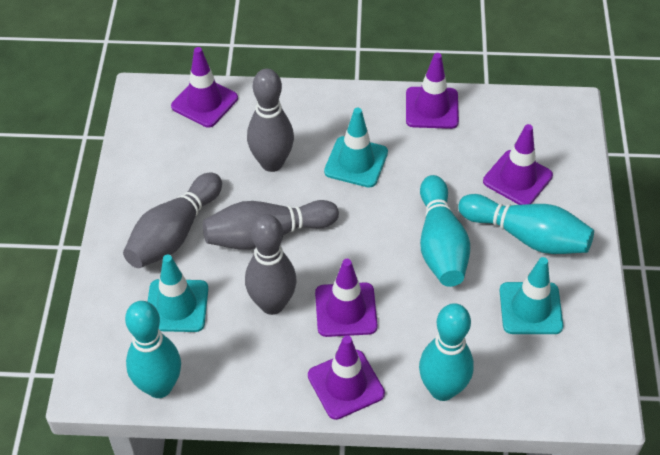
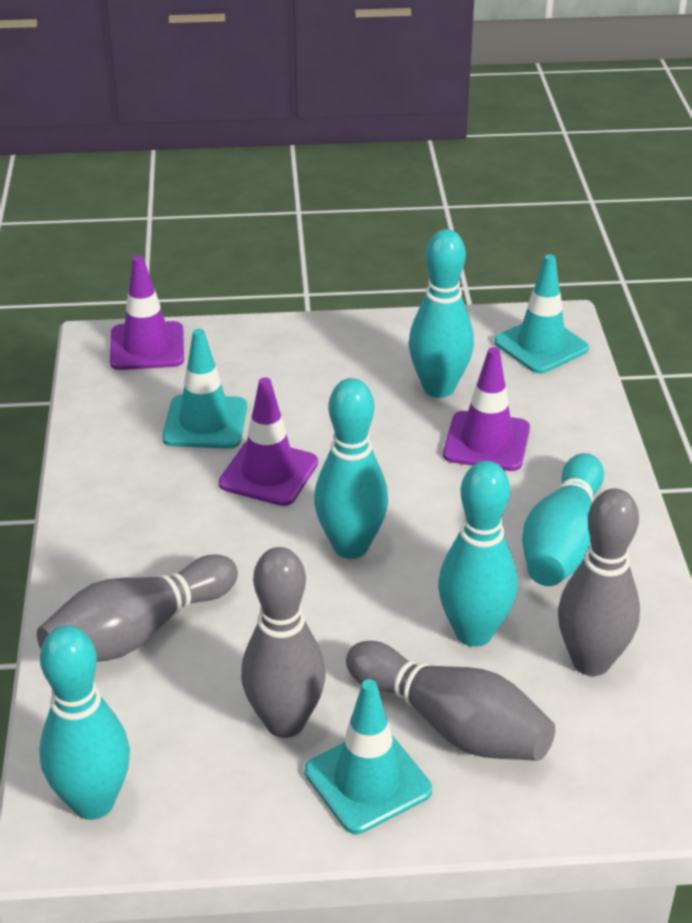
purple traffic cone: 5 -> 3
turquoise bowling pin: 4 -> 5

